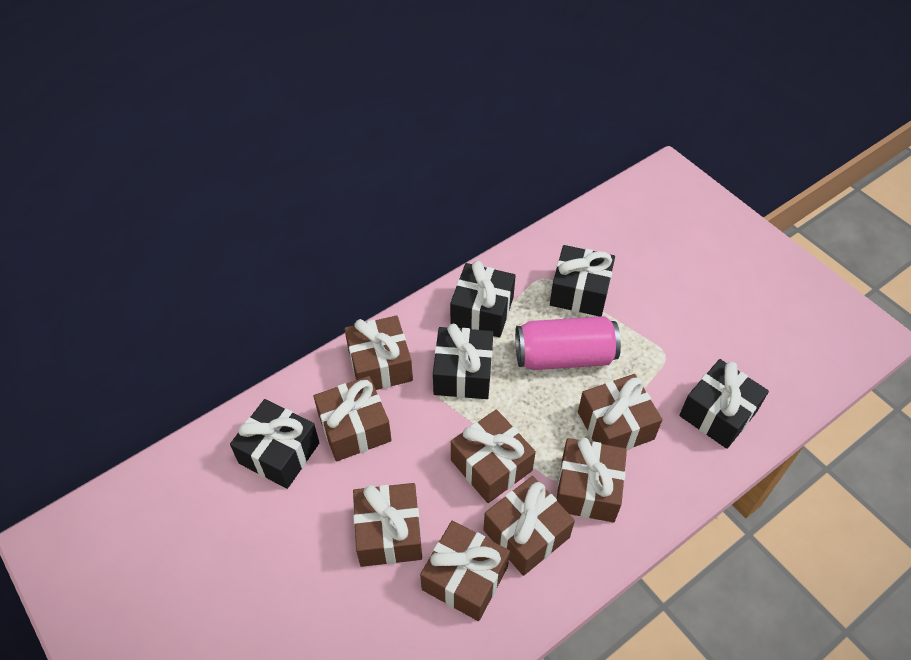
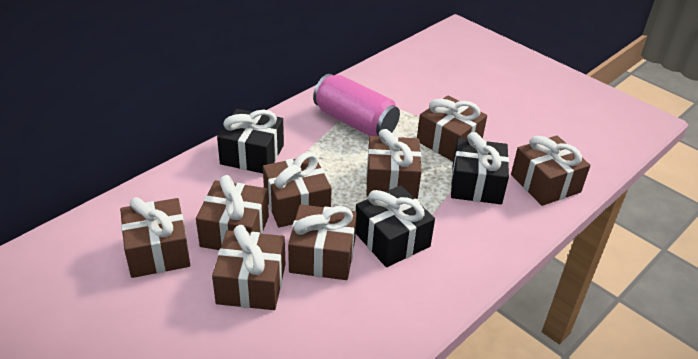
black gift: 5 -> 3

